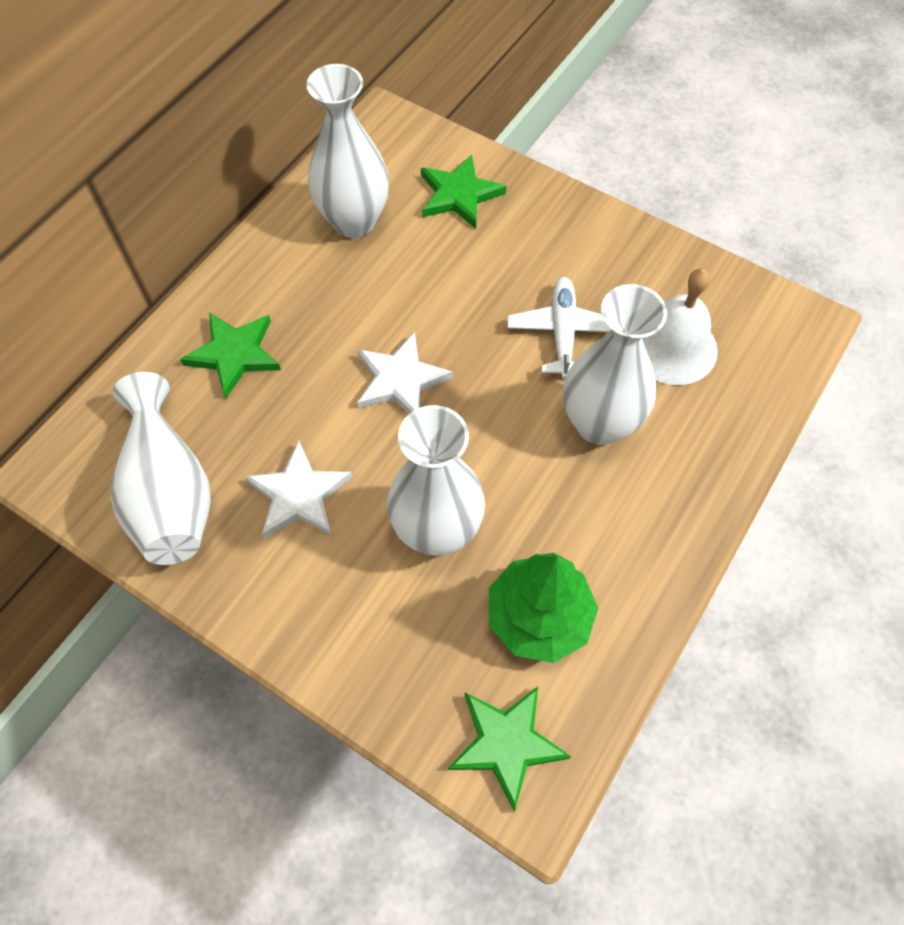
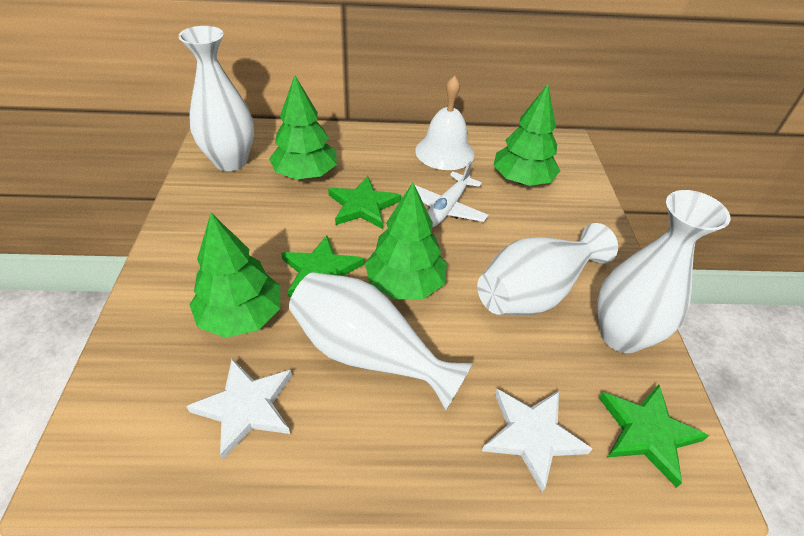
green tree: 1 -> 4

